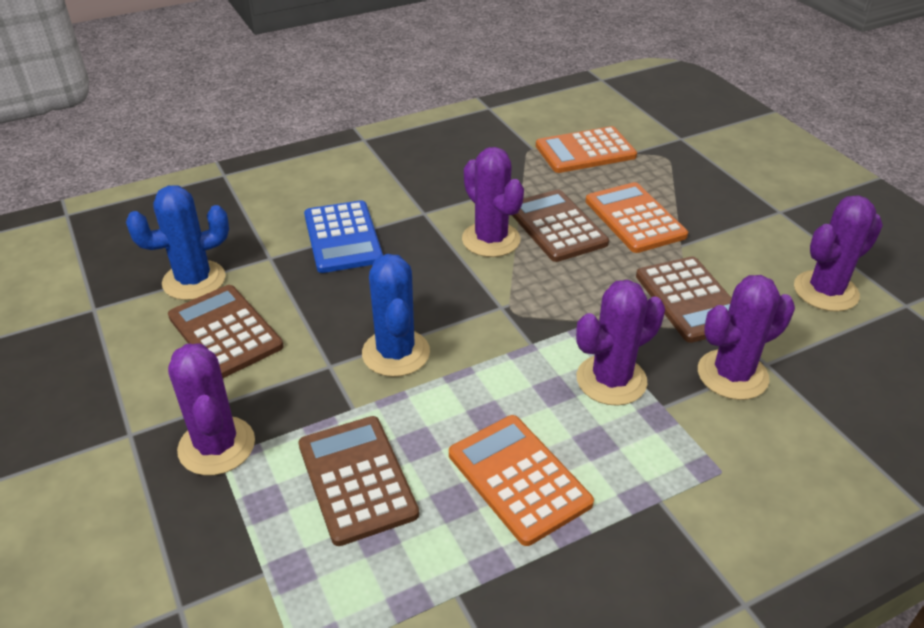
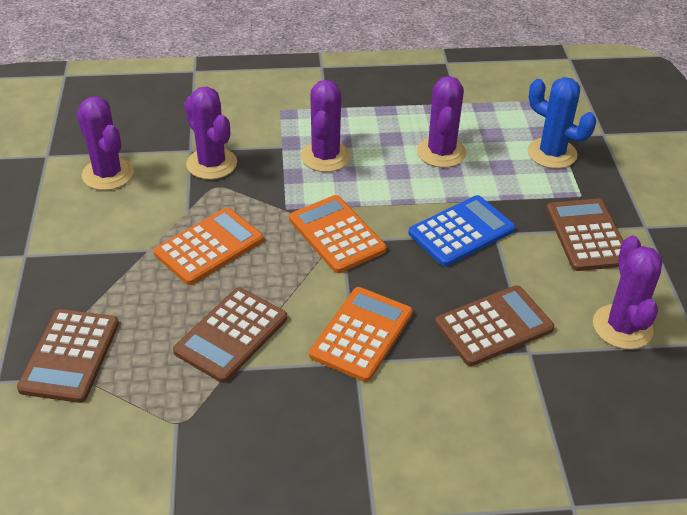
blue cactus: 2 -> 1

